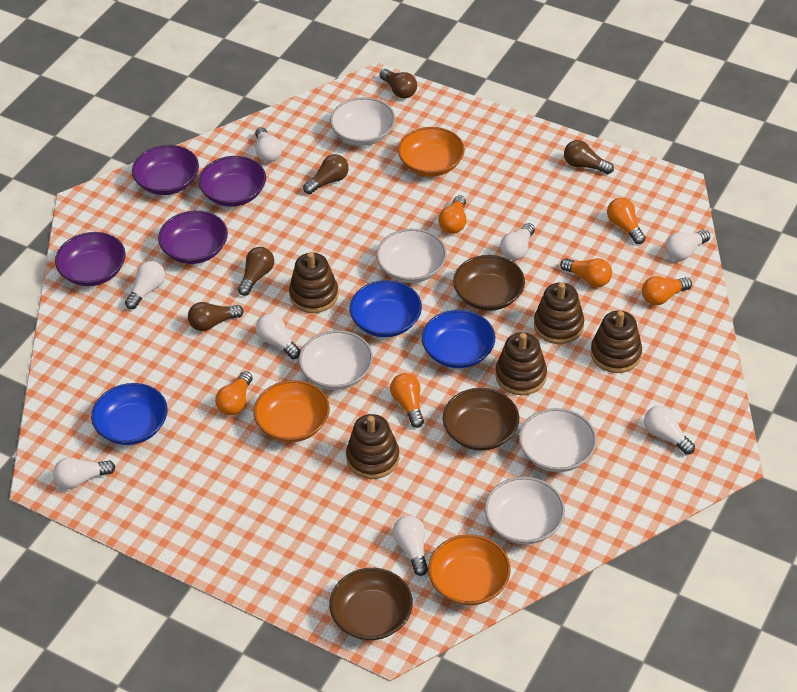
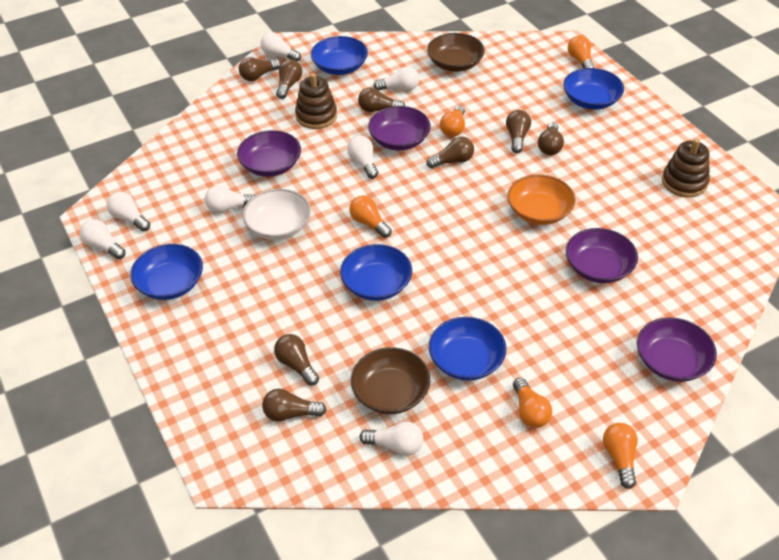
blue bowl: 3 -> 5
brown bowl: 3 -> 2
brown light bulb: 5 -> 8
brown stacking toy: 5 -> 2
orange bowl: 3 -> 1
orange light bulb: 6 -> 5
white bowl: 5 -> 1
white light bulb: 8 -> 7

